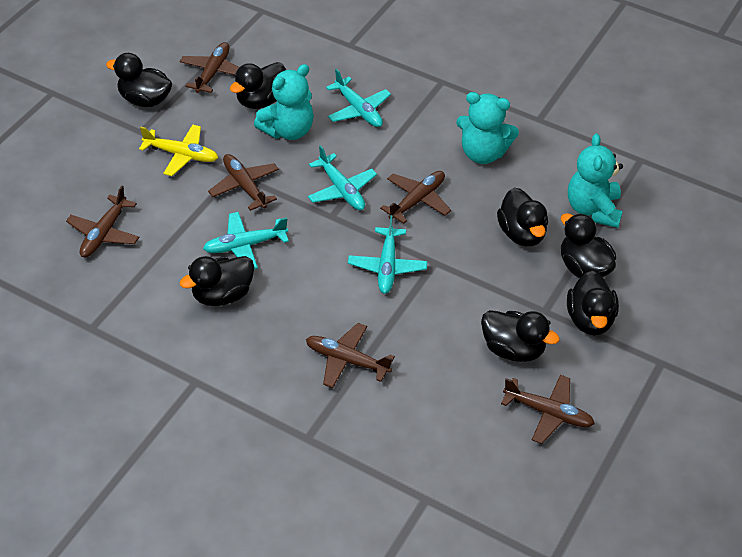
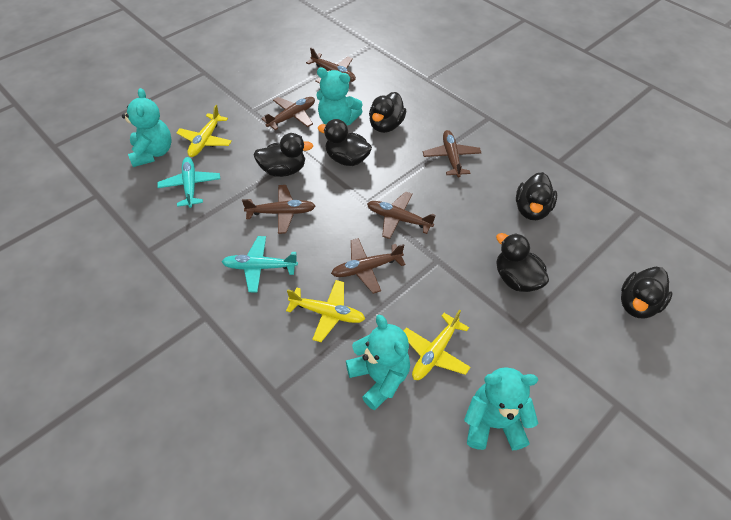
black duck: 7 -> 6
turquoise plane: 4 -> 2
turquoise teddy bear: 3 -> 4
yellow plane: 1 -> 3

